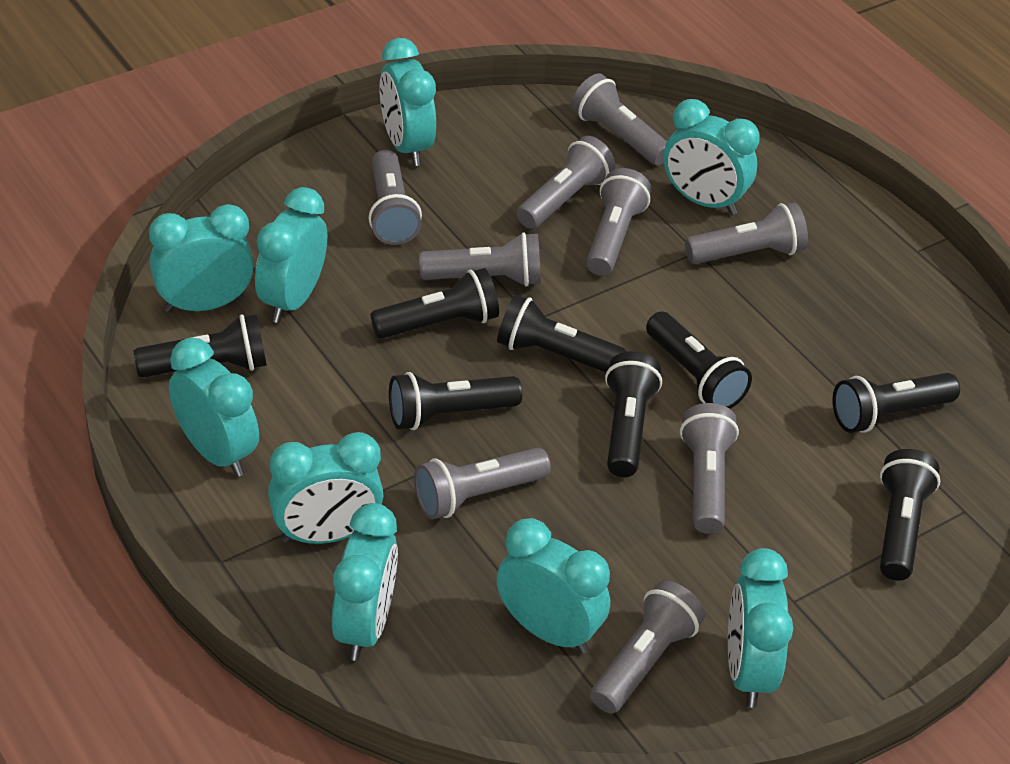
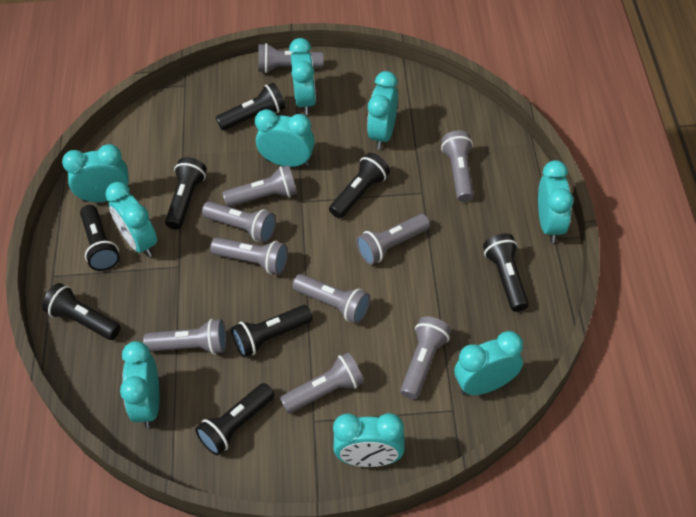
grey flashlight: 9 -> 10

